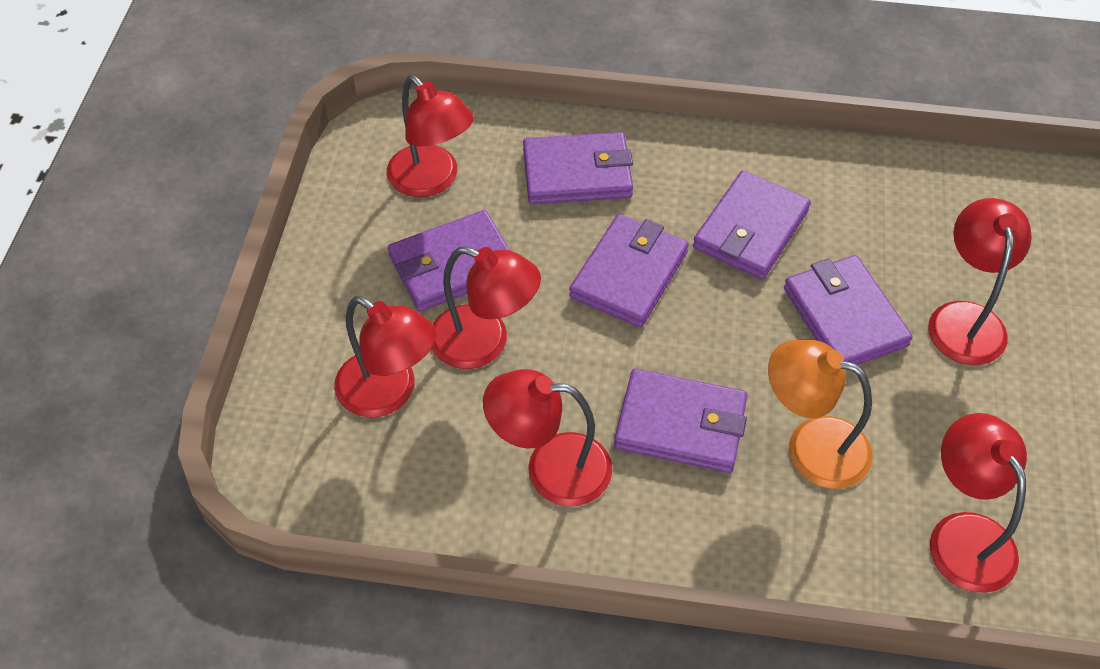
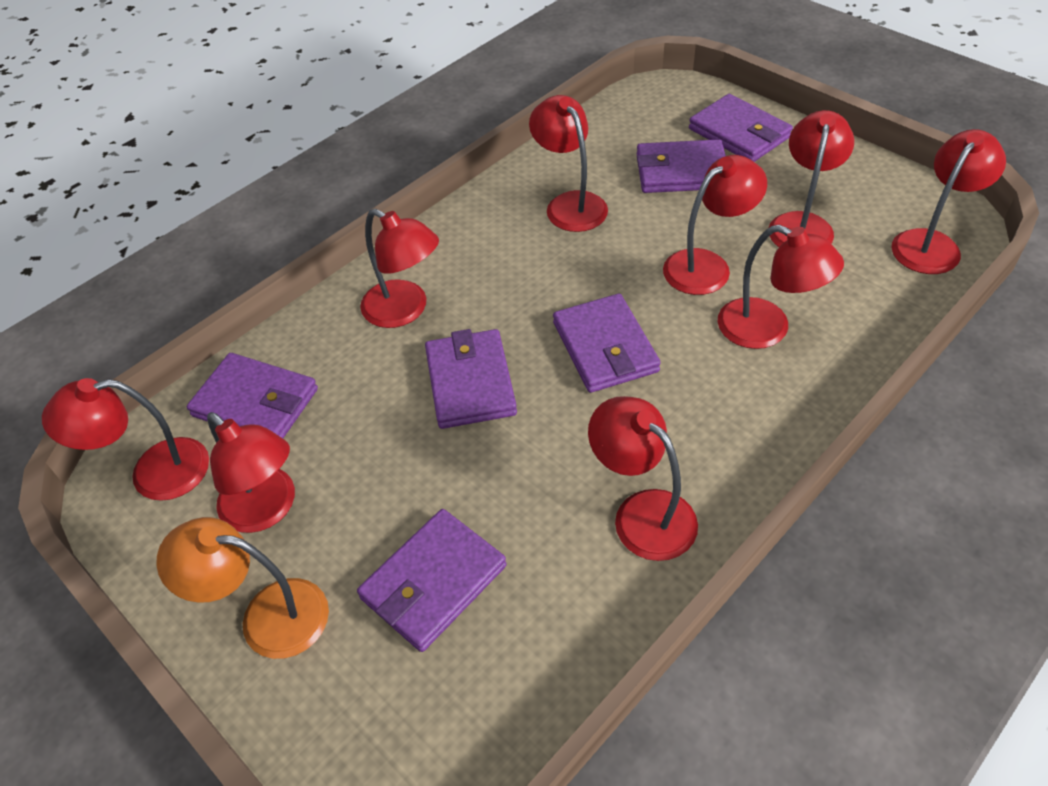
red lamp: 6 -> 9

